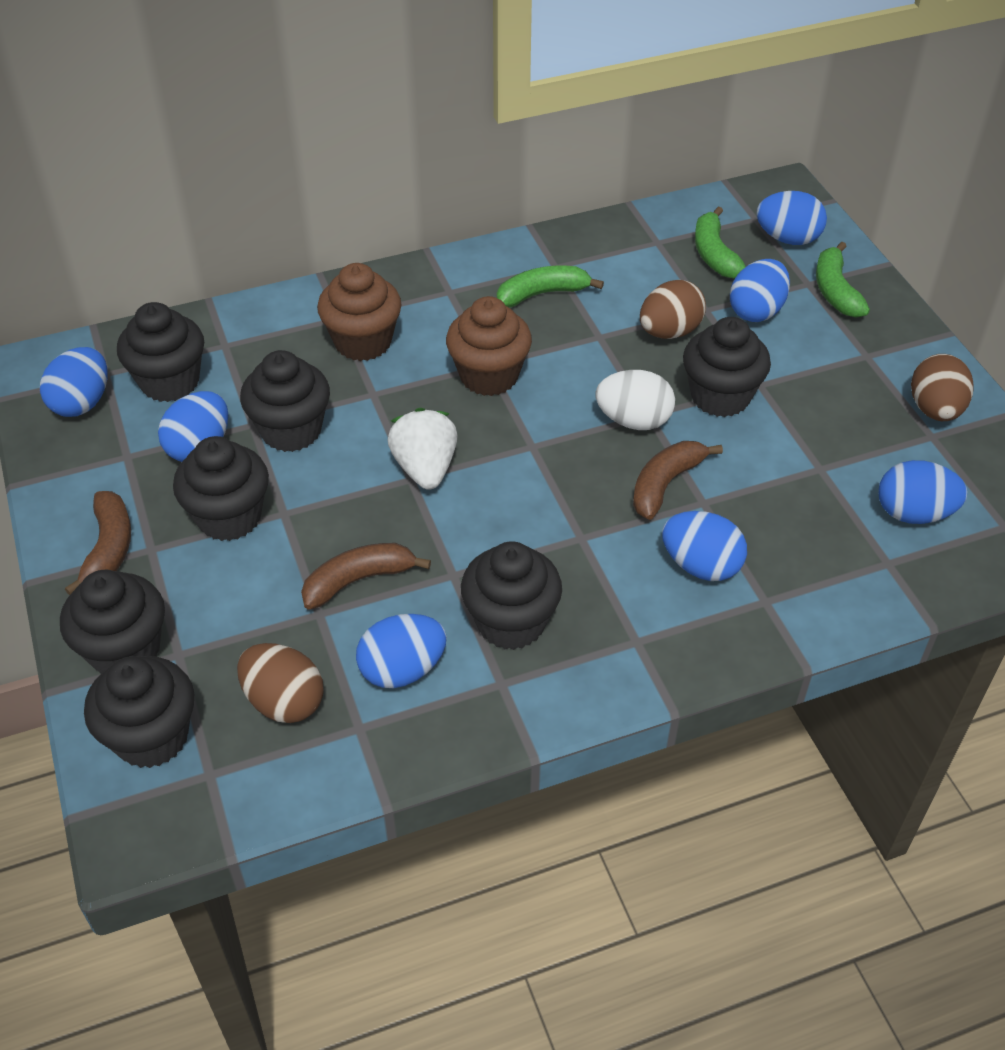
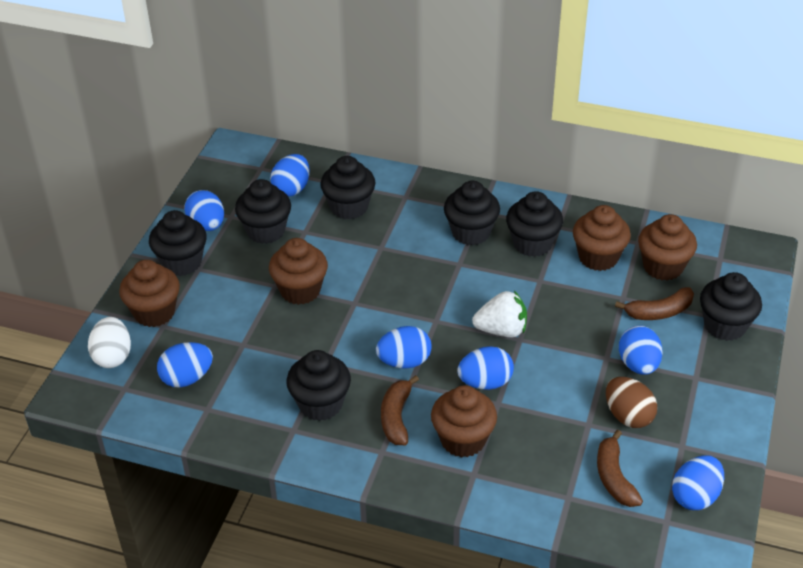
brown cupcake: 2 -> 5
brown egg: 3 -> 1
green banana: 3 -> 0

